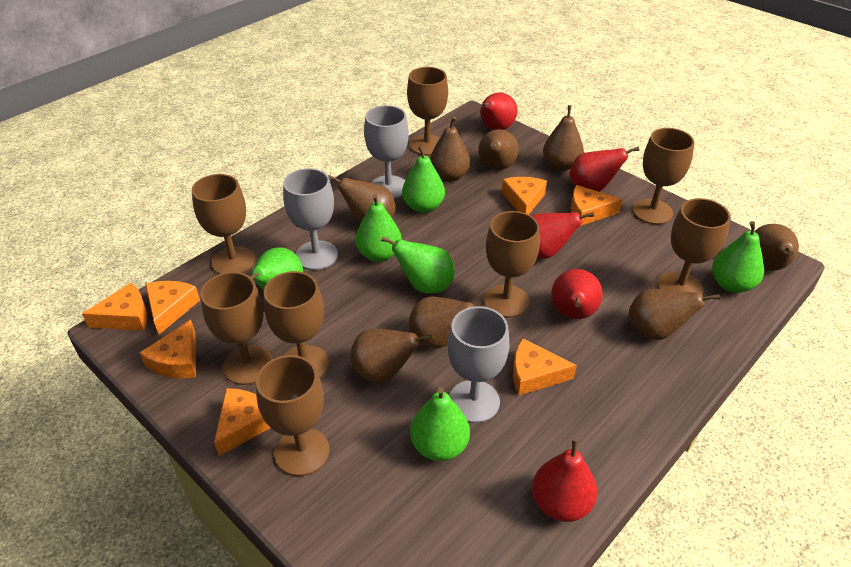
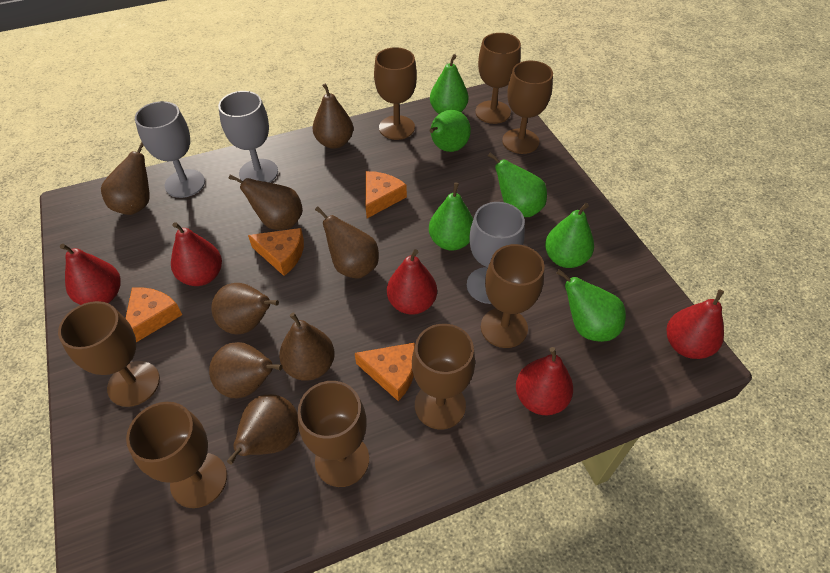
orange cheese: 7 -> 4

